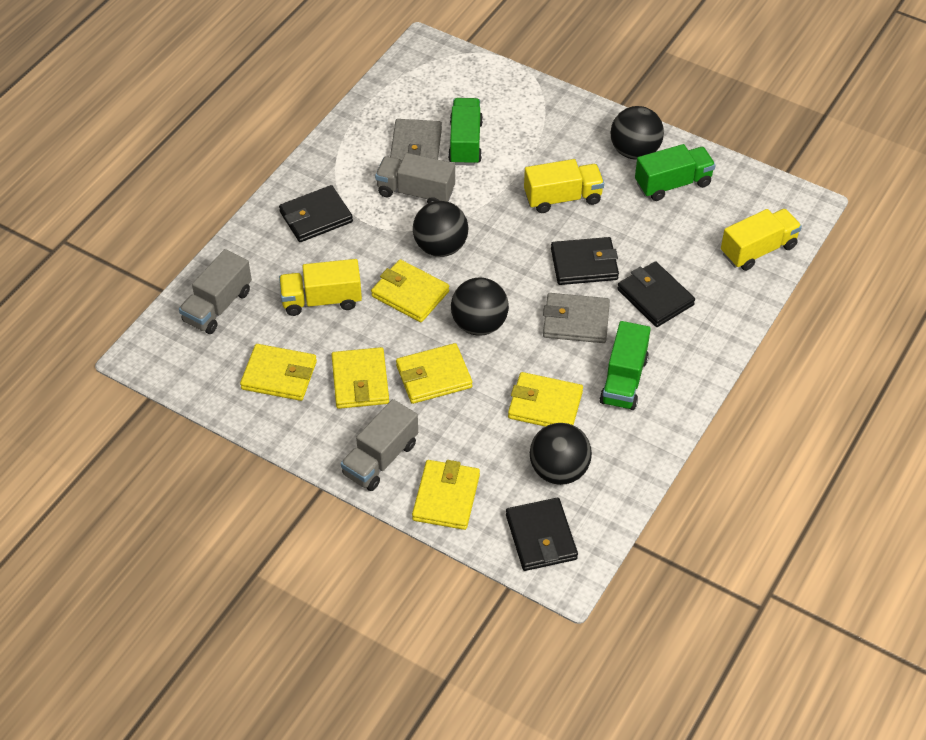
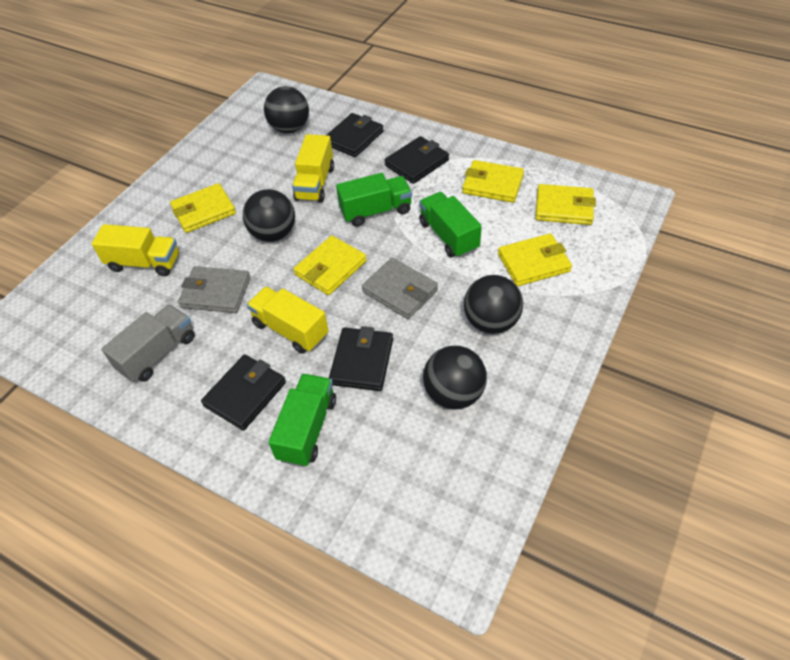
grey truck: 3 -> 1
yellow wallet: 6 -> 5

